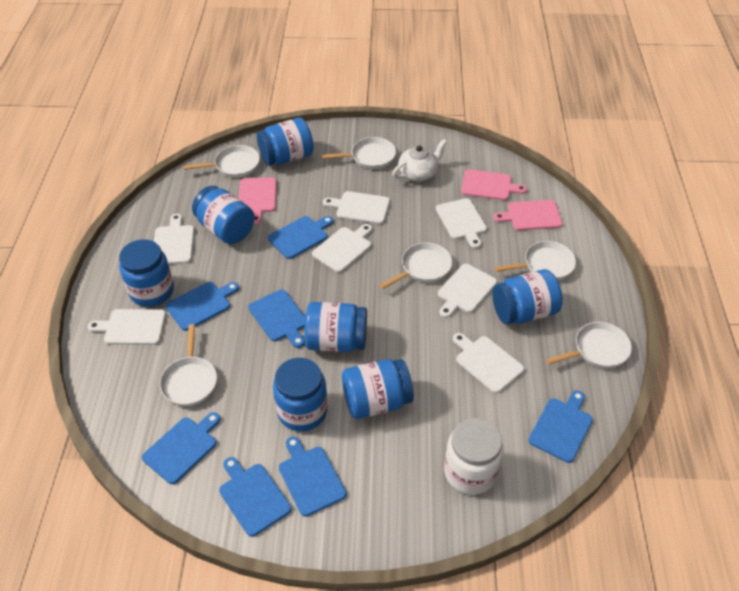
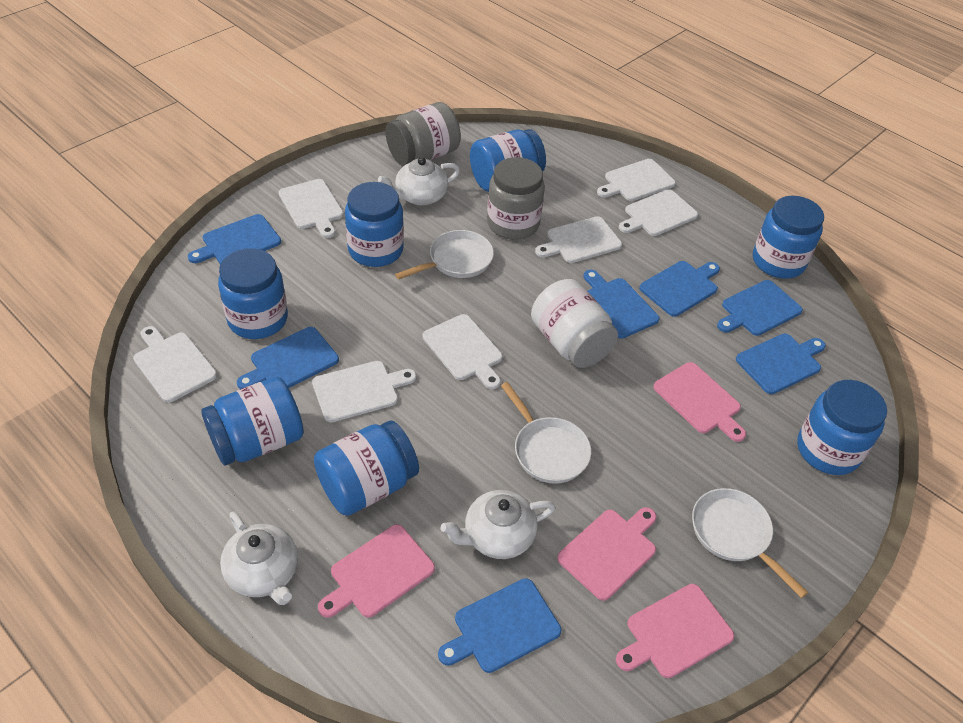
grey jar: 0 -> 2
pink cutting board: 3 -> 4
white pan: 6 -> 3
white teapot: 1 -> 3

